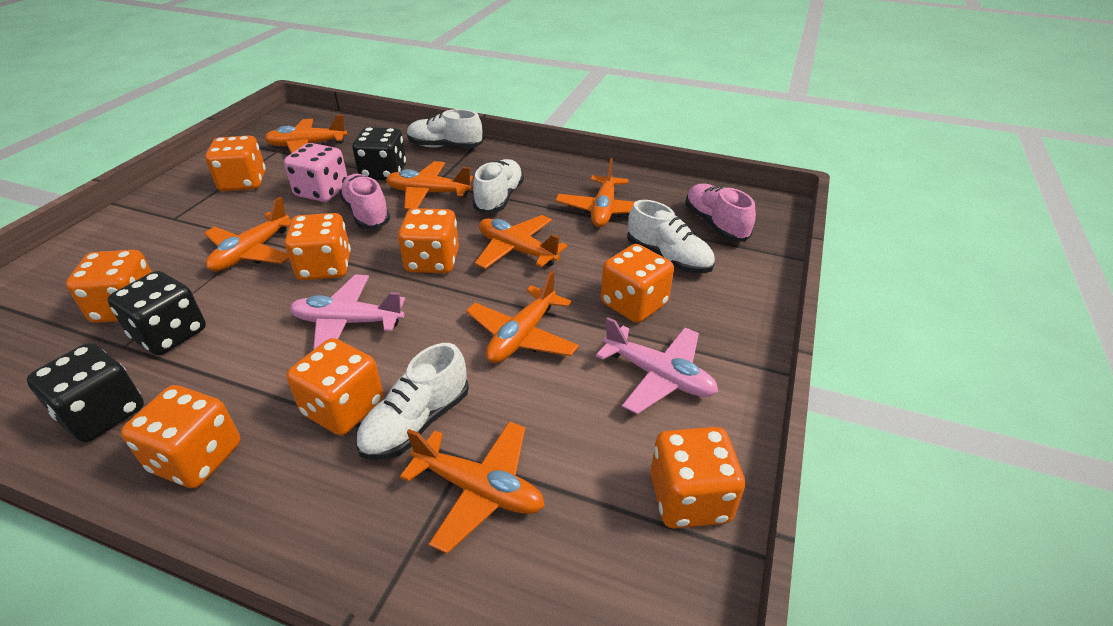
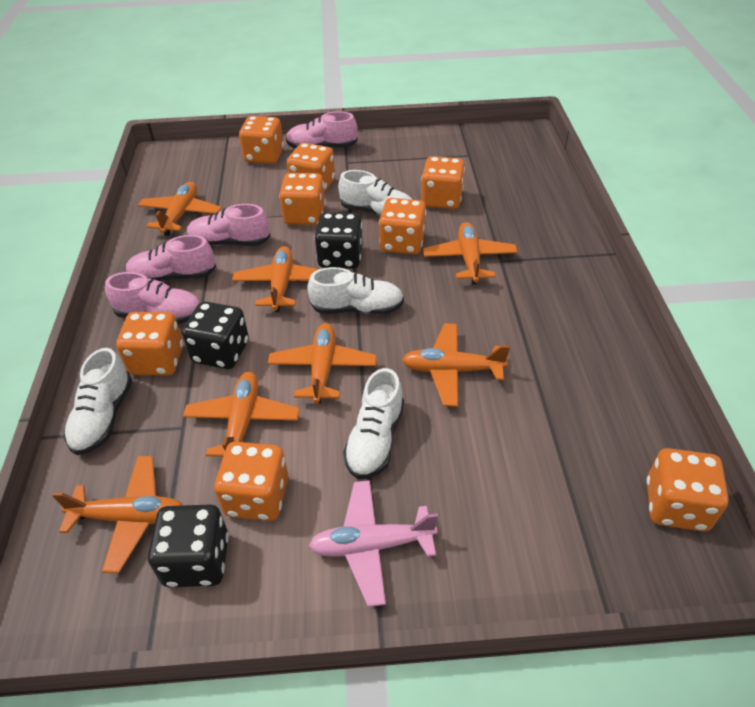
pink dice: 1 -> 0
pink plane: 2 -> 1
pink shoe: 2 -> 4

